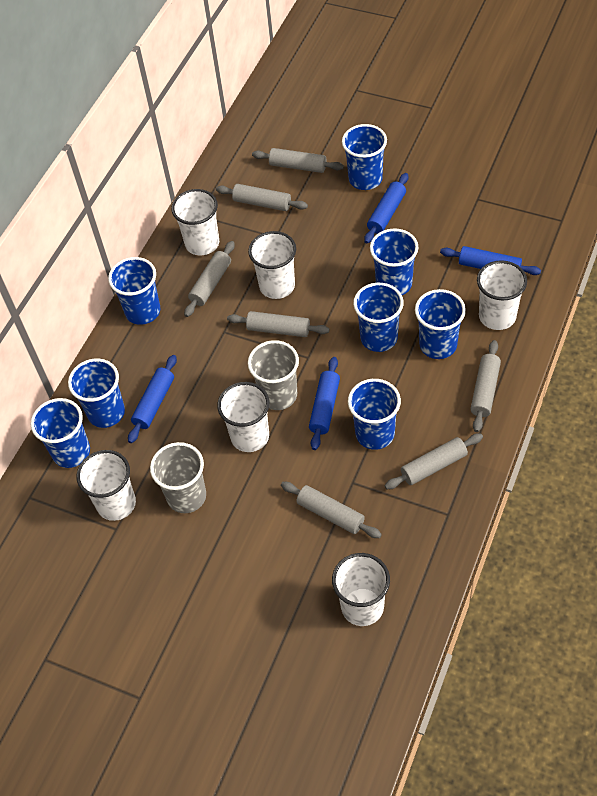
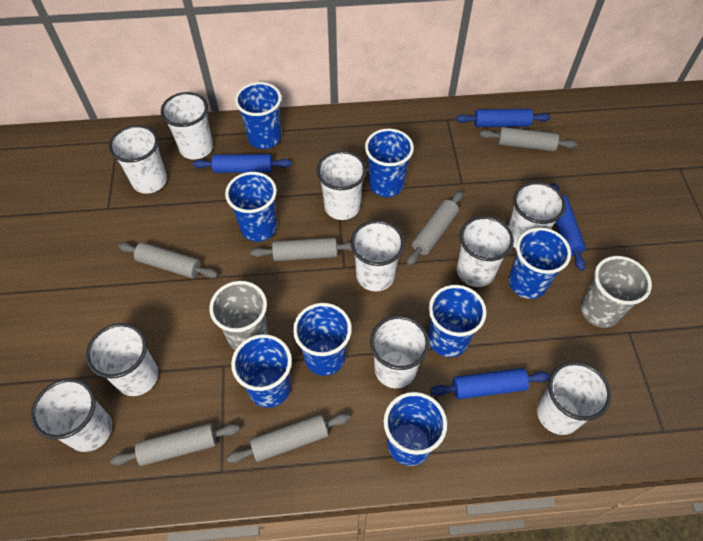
grey rolling pin: 7 -> 6
white cup: 6 -> 10

